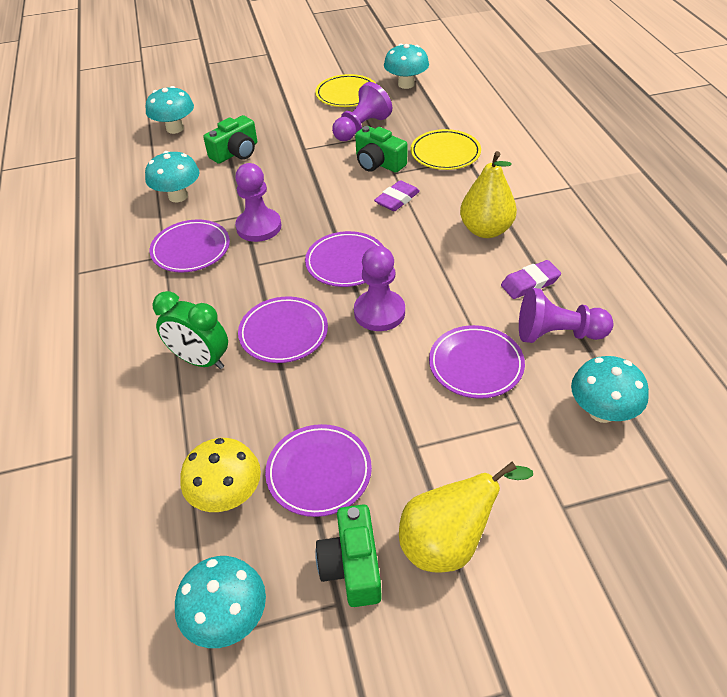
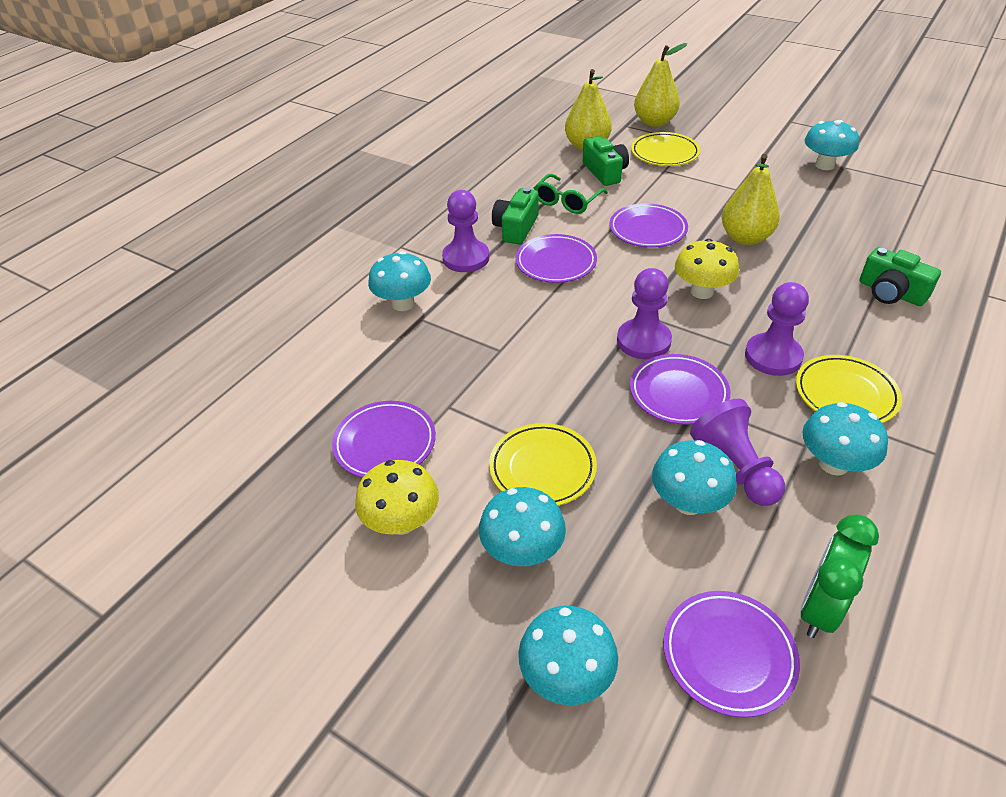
green glasses: 0 -> 1
purple eraser: 2 -> 0
turquoise mushroom: 5 -> 6
yellow mushroom: 1 -> 2
yellow pear: 2 -> 3
yellow plate: 2 -> 3

